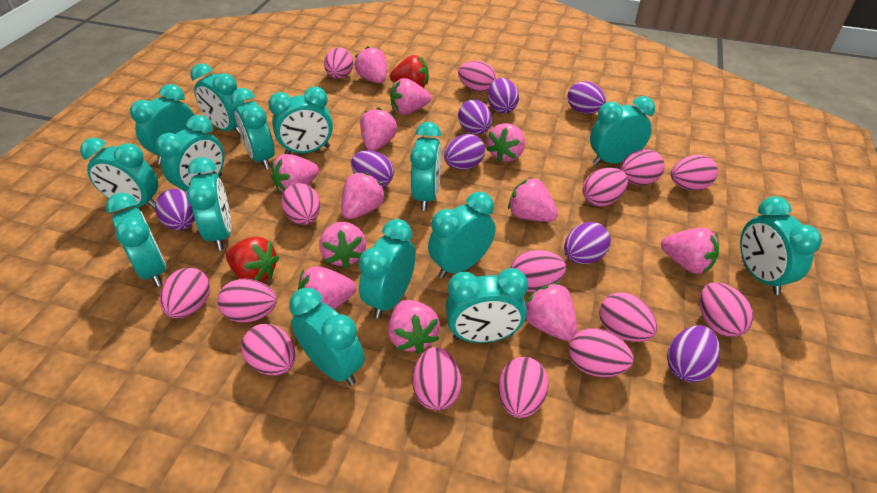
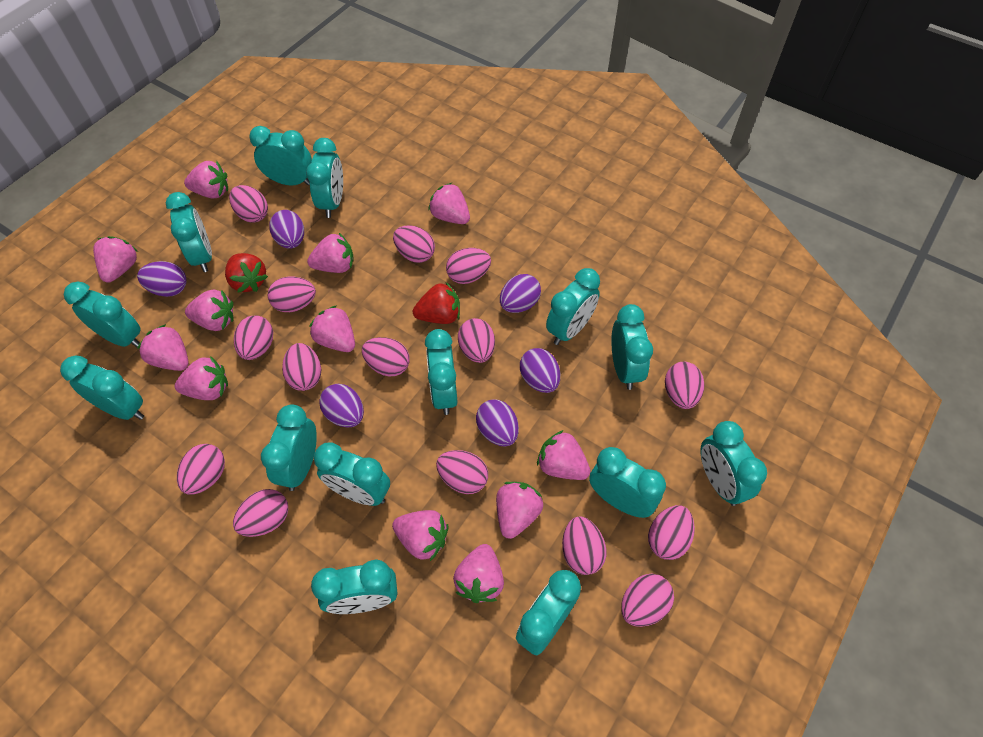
purple egg: 8 -> 6
turquoise clock: 15 -> 14

